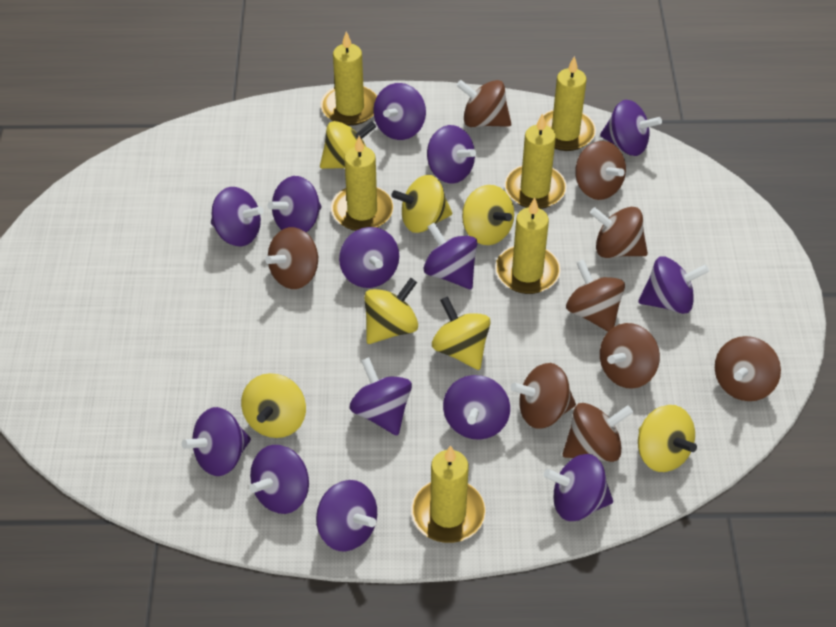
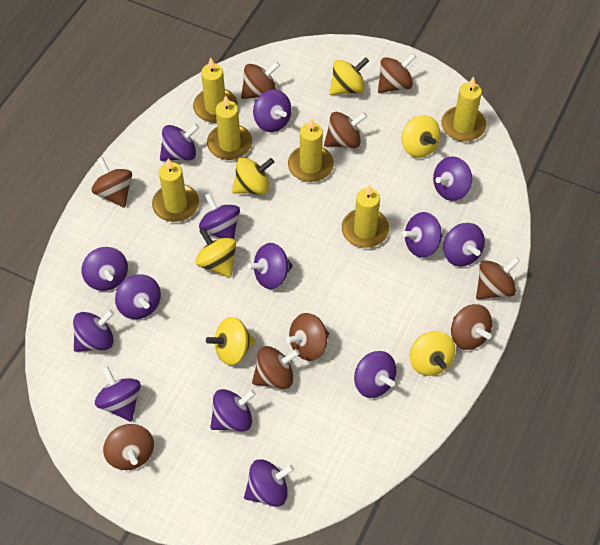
yellow spinning top: 7 -> 6

